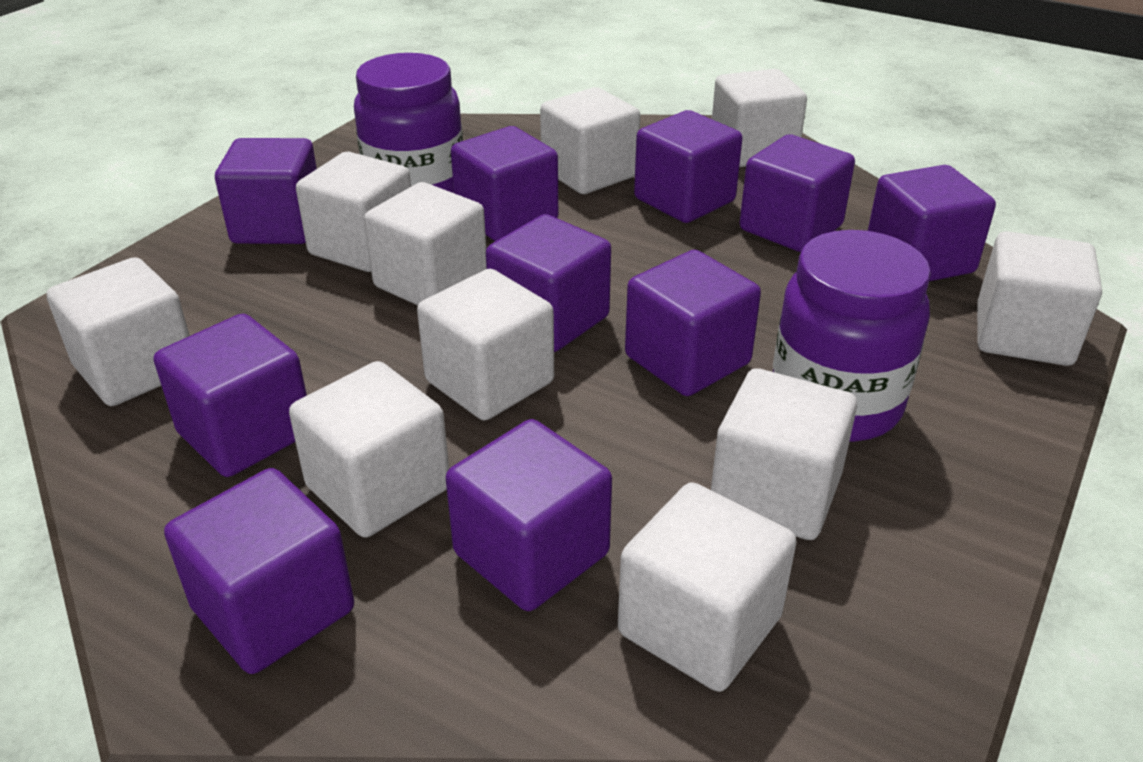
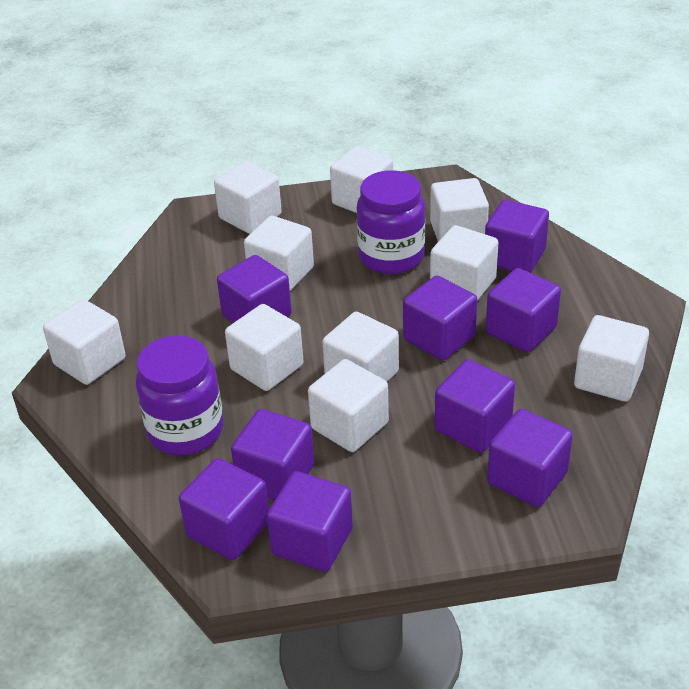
purple cube: 10 -> 9

